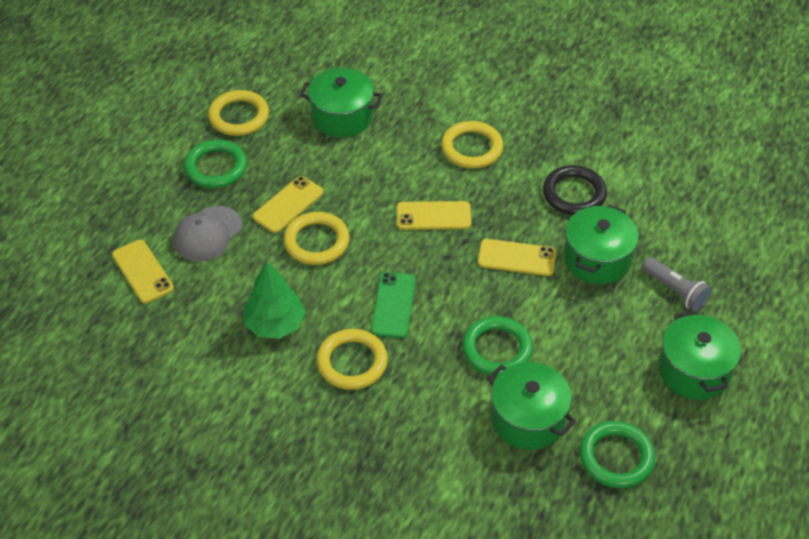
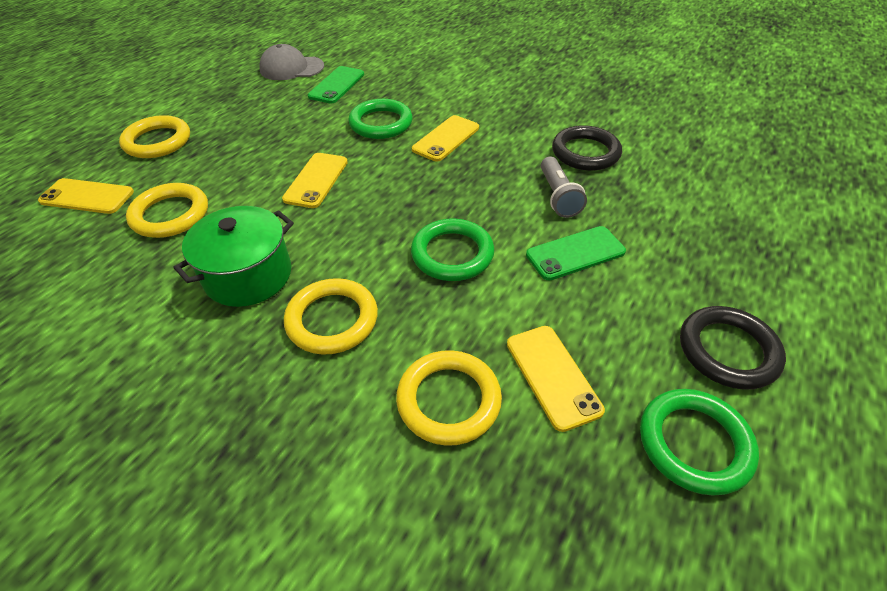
black ring: 1 -> 2
green phone: 1 -> 2
green pot: 4 -> 1
green tree: 1 -> 0

